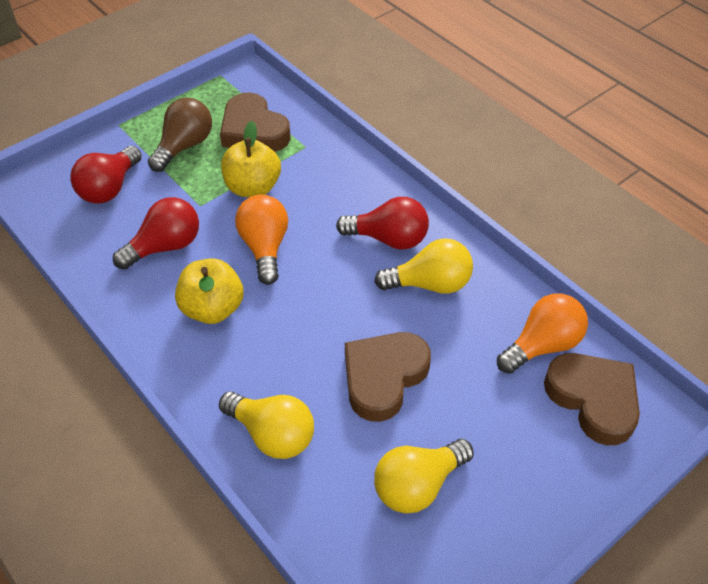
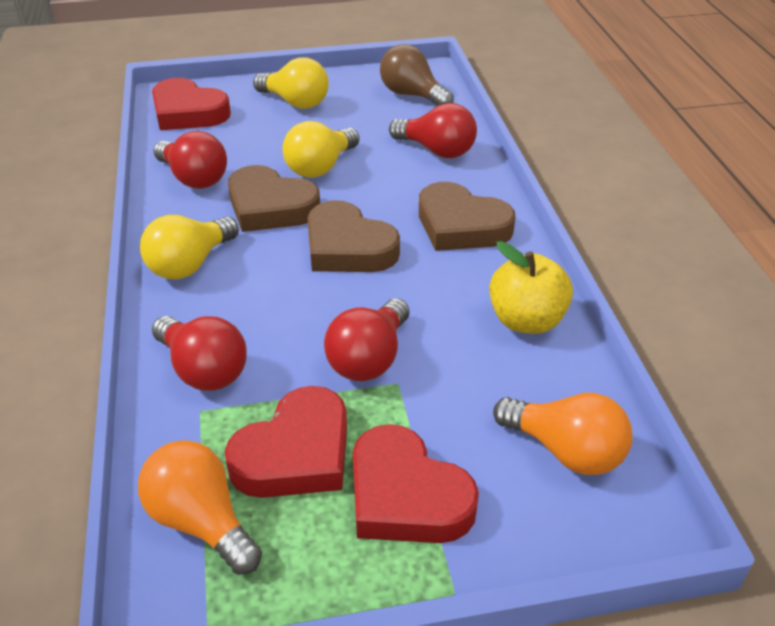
red heart: 0 -> 3
red light bulb: 3 -> 4
yellow apple: 2 -> 1

